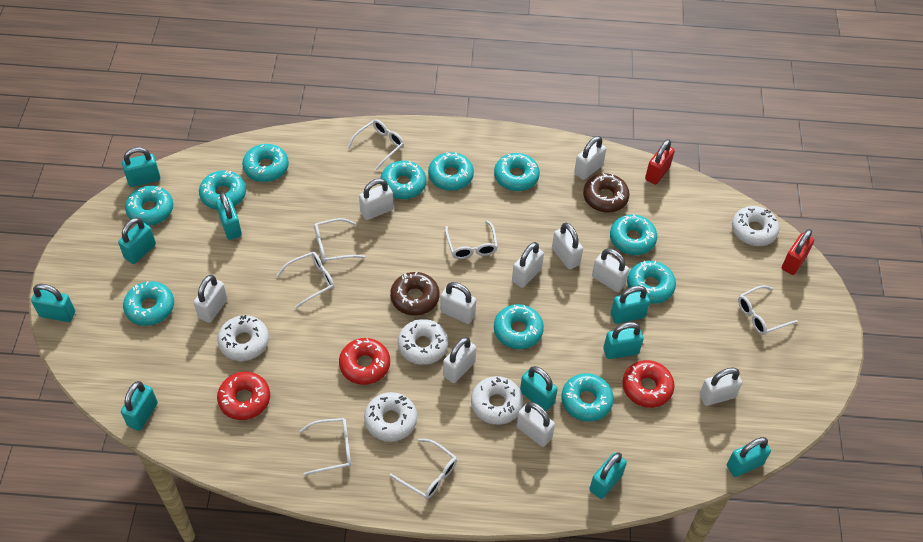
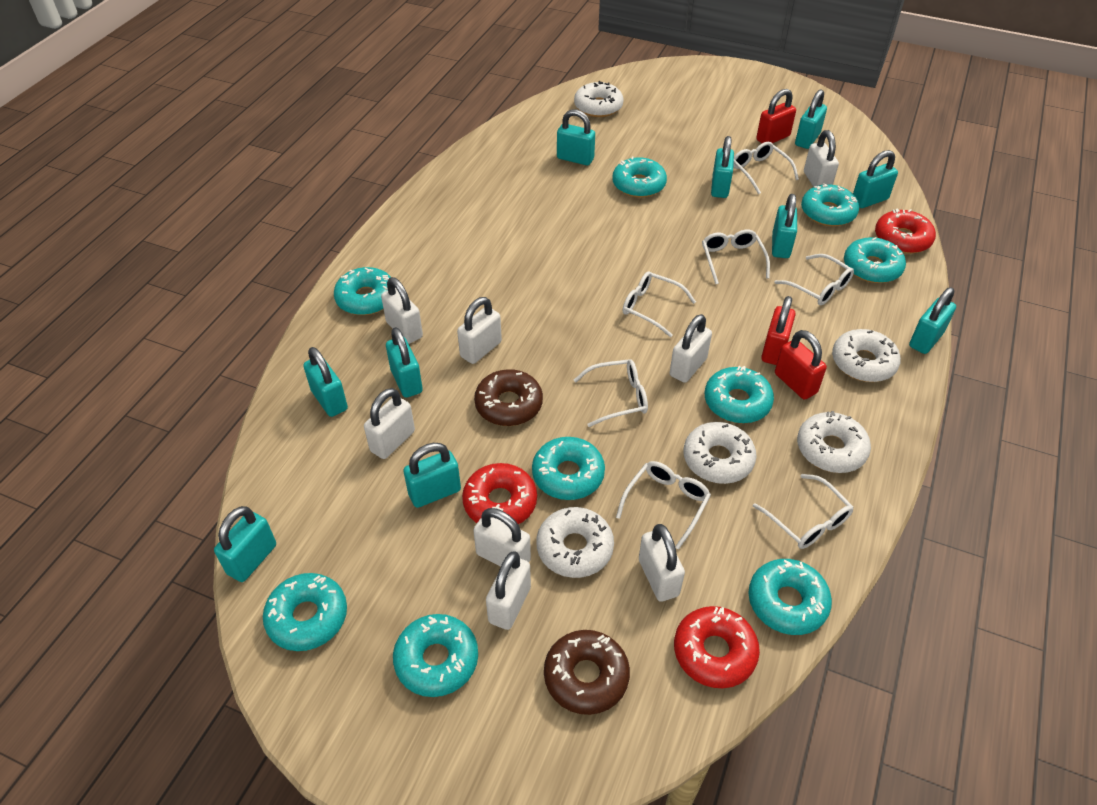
red padlock: 2 -> 3
turquoise donut: 11 -> 9
white padlock: 10 -> 8

